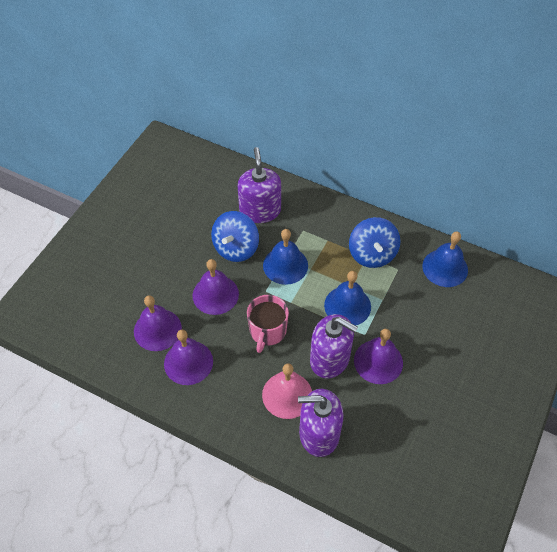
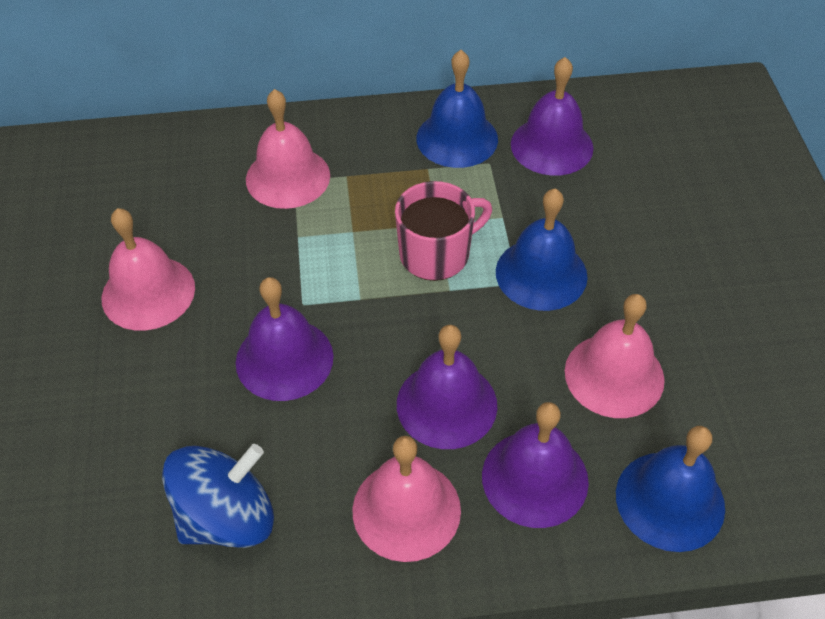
blue spinning top: 2 -> 1
pink bell: 1 -> 4
purple soap dispenser: 3 -> 0

